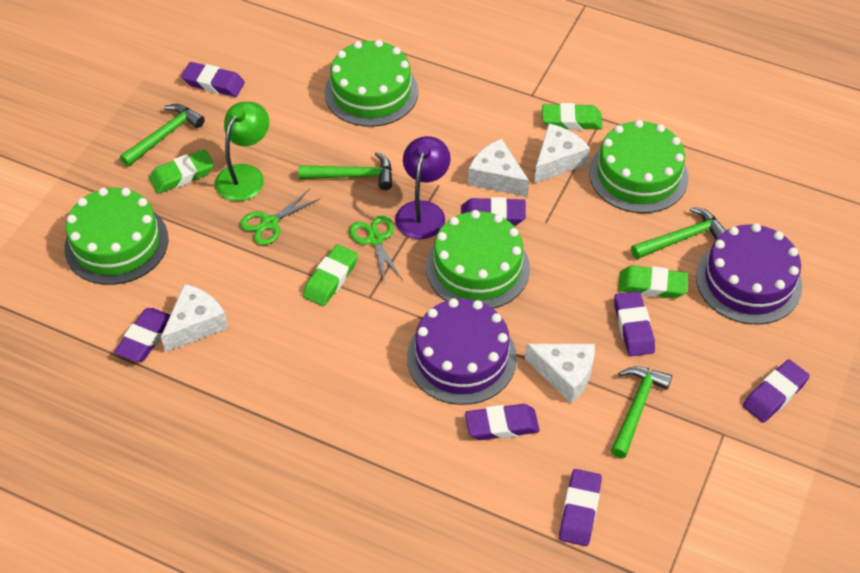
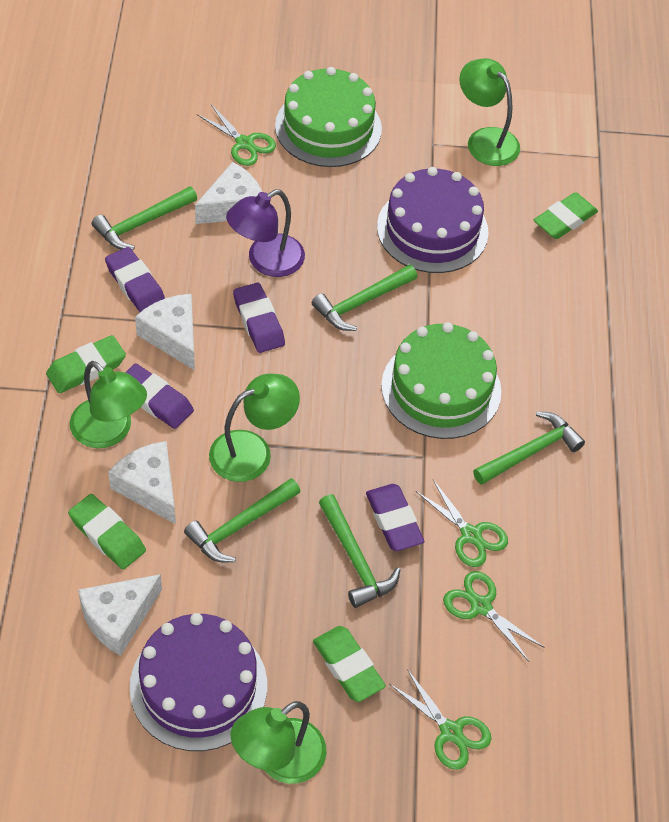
green cake: 4 -> 2
green hammer: 4 -> 5
green lamp: 1 -> 4
green scissors: 2 -> 4
purple eraser: 7 -> 4

